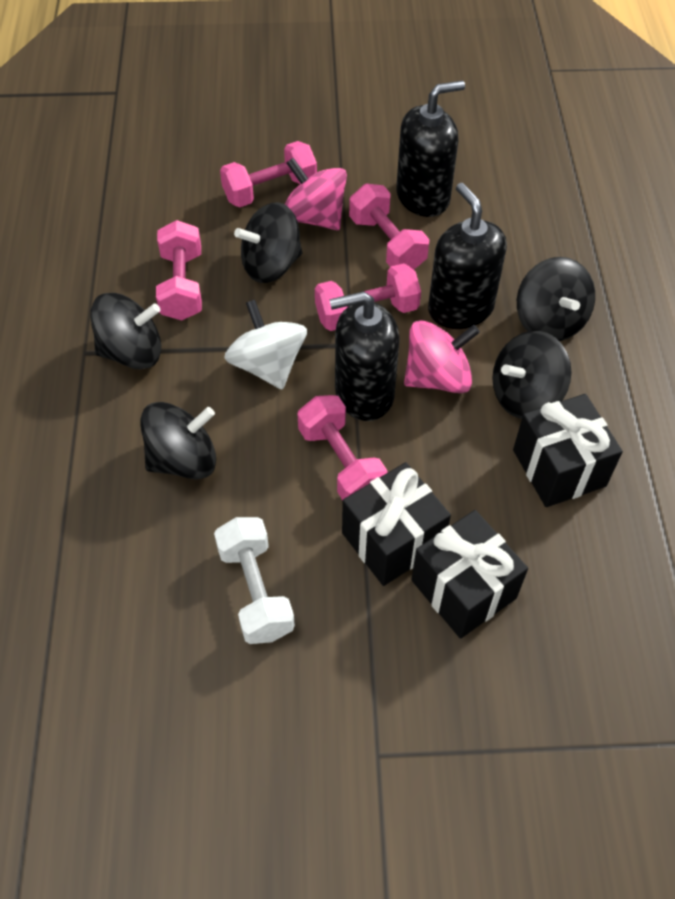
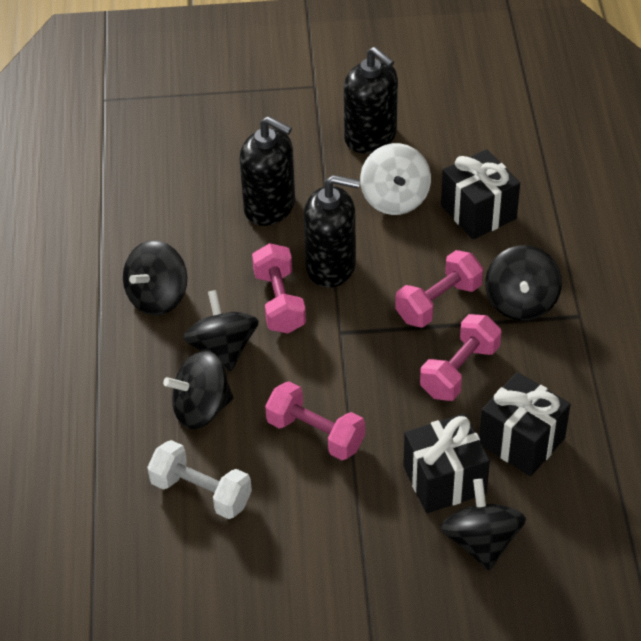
pink dumbbell: 5 -> 4
pink spinning top: 2 -> 0

